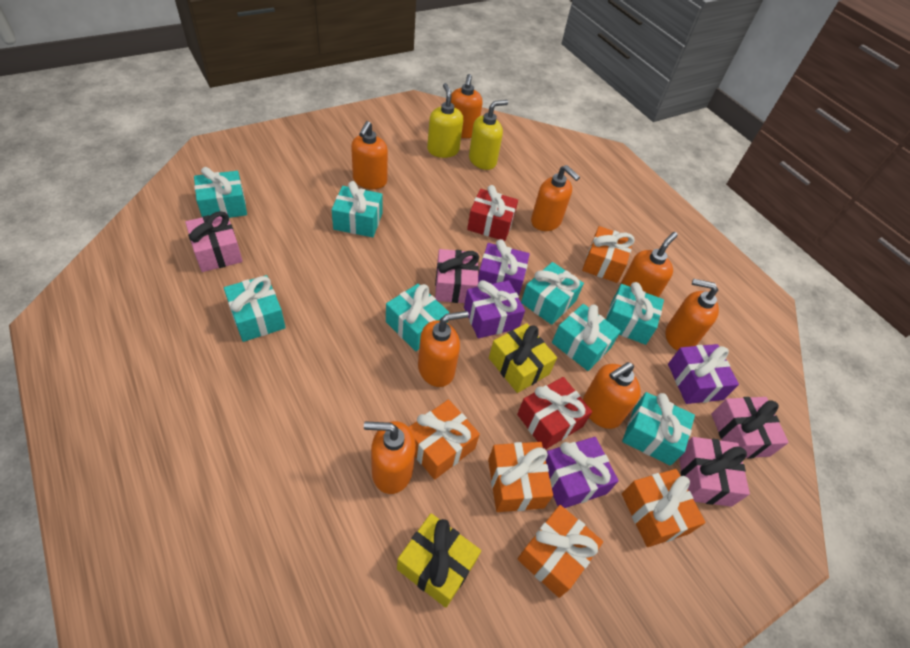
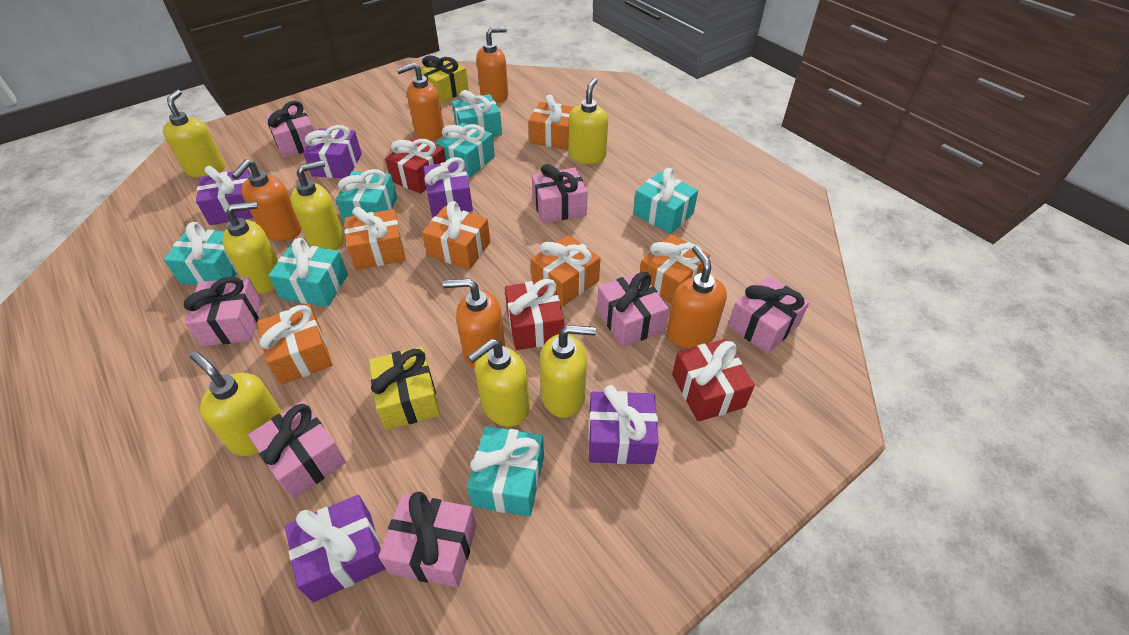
orange gift: 5 -> 6
orange soap dispenser: 8 -> 5
pink gift: 4 -> 7
purple gift: 4 -> 5
red gift: 2 -> 3
turquoise gift: 8 -> 7
yellow soap dispenser: 2 -> 7

